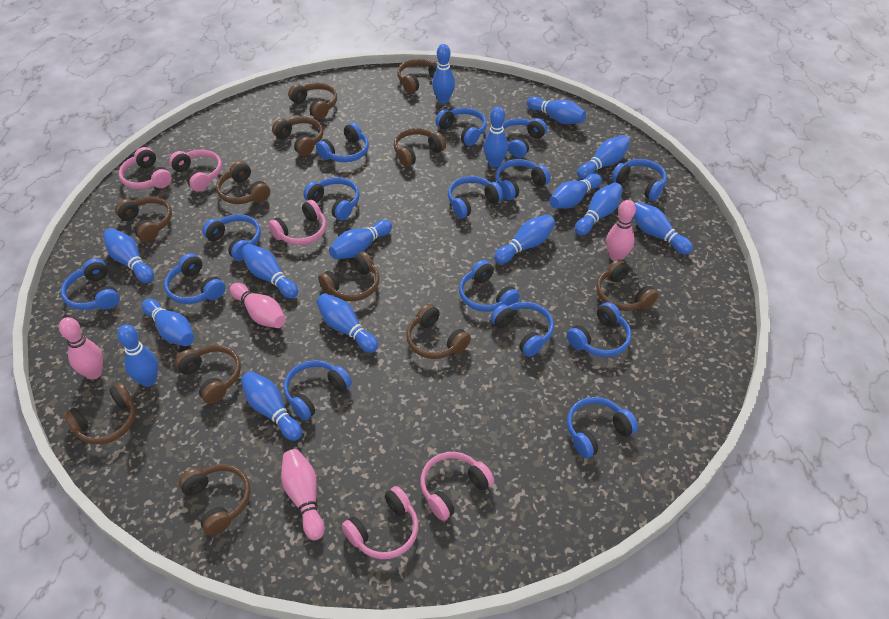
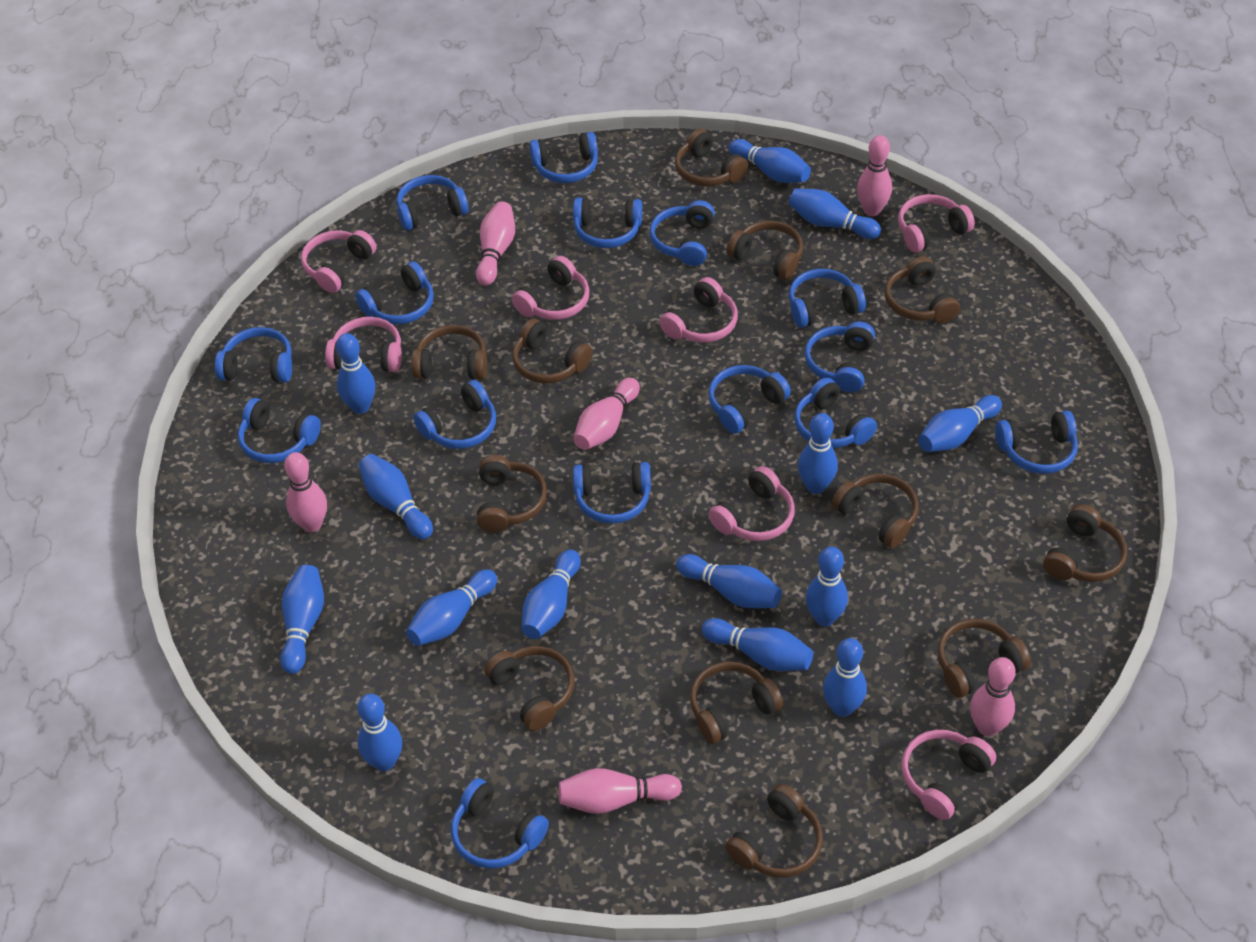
blue bowling pin: 15 -> 14
pink bowling pin: 4 -> 6
pink headphones: 5 -> 7

